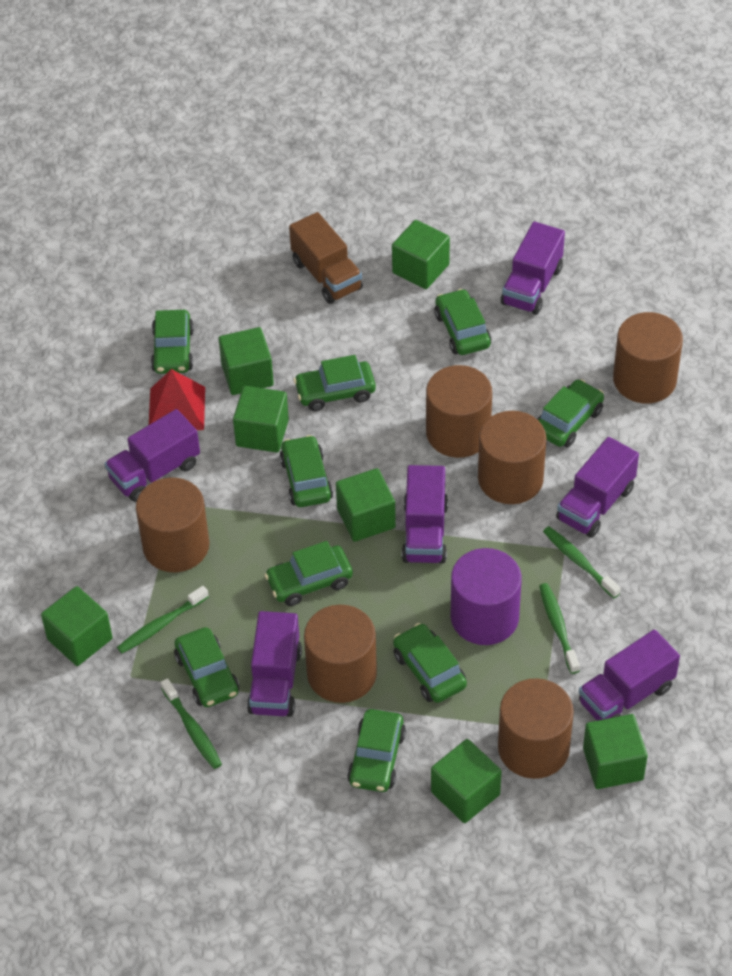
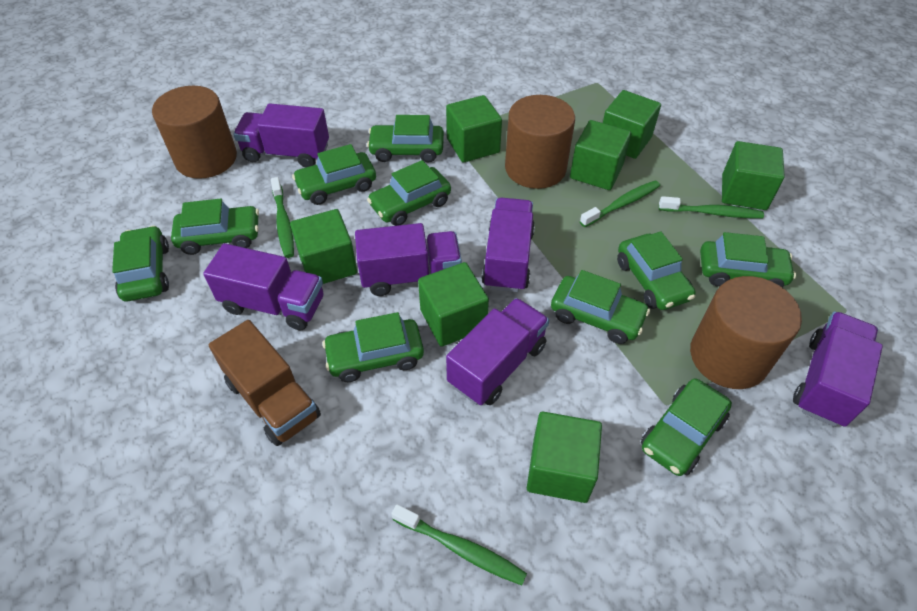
brown cylinder: 6 -> 3
green car: 9 -> 10
purple cylinder: 1 -> 0
red pyramid: 1 -> 0

